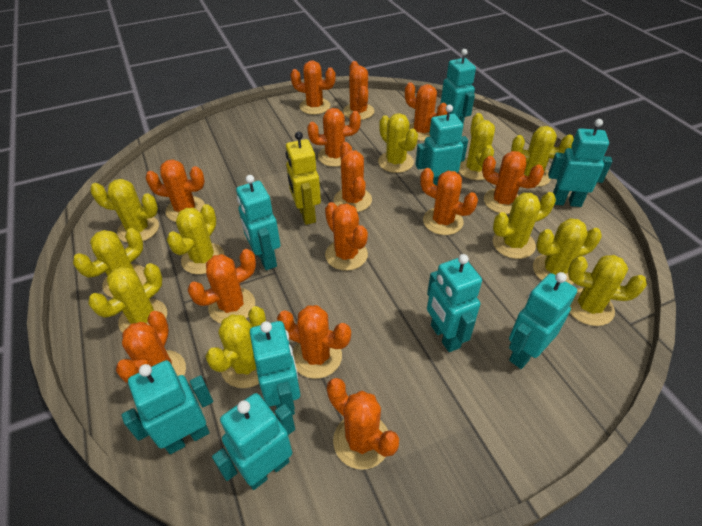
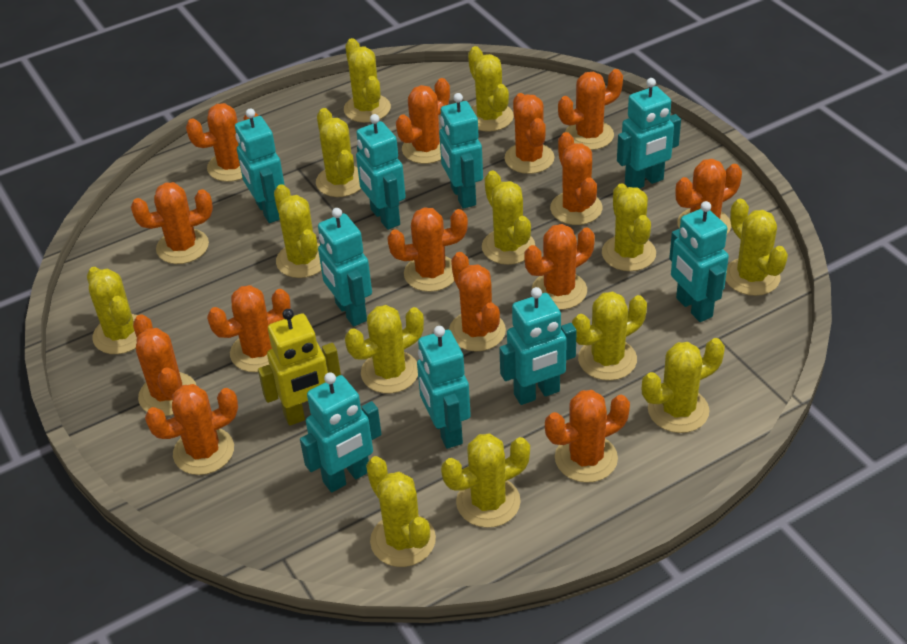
orange cactus: 13 -> 14
yellow cactus: 11 -> 13

